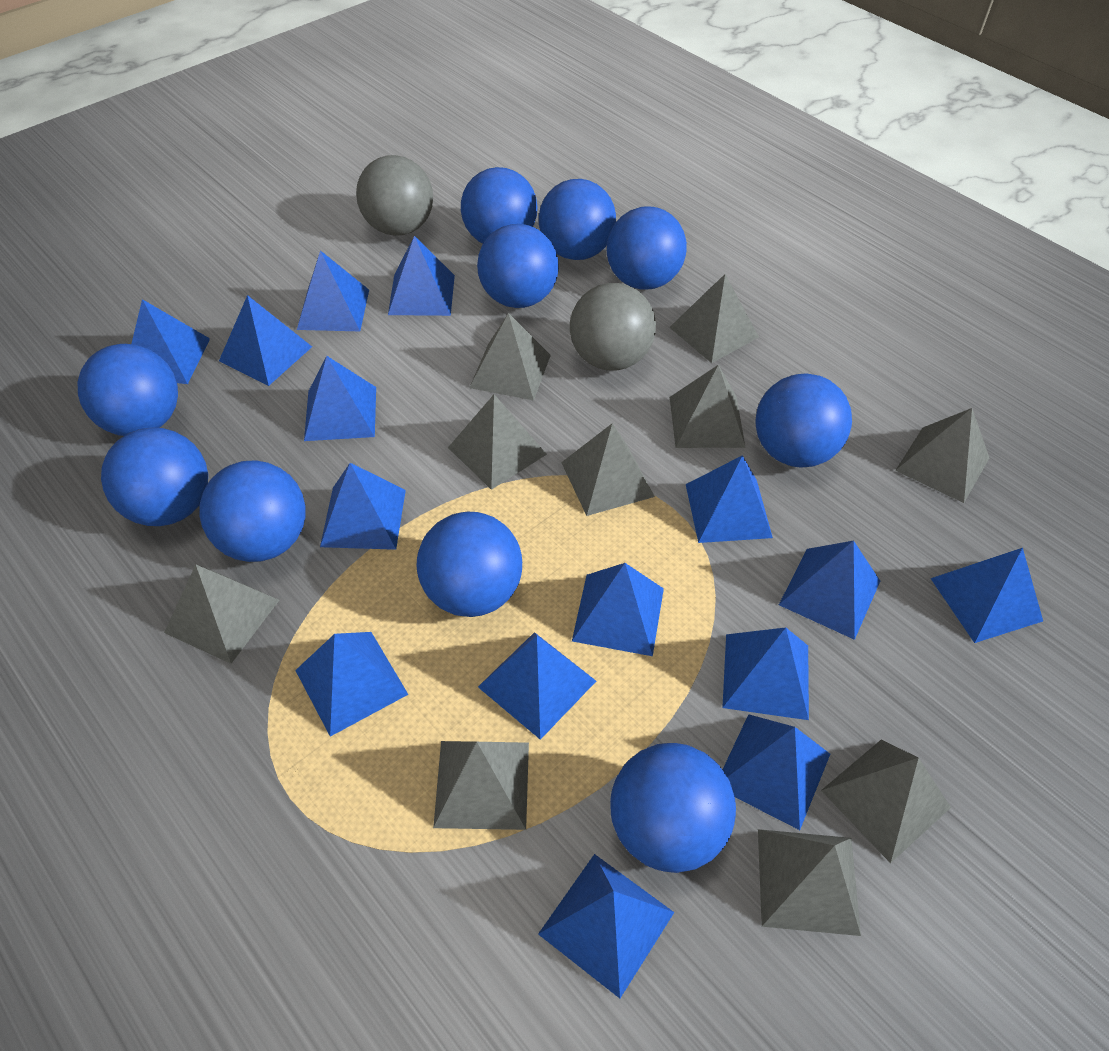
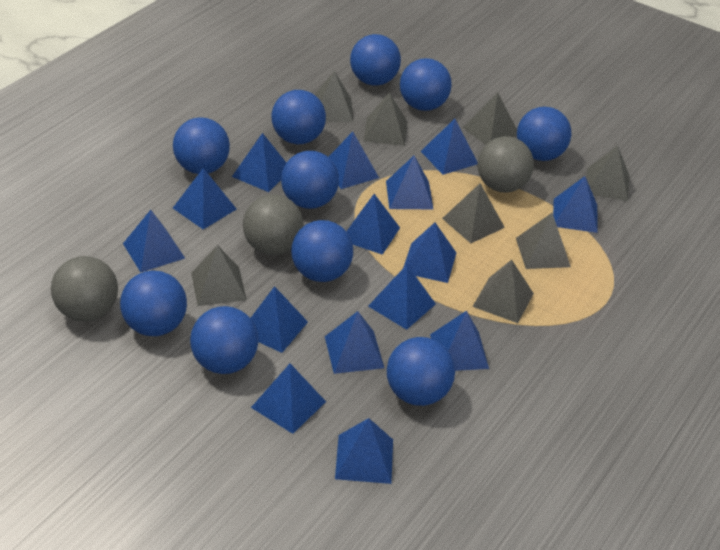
grey ball: 2 -> 3
grey pyramid: 10 -> 8

